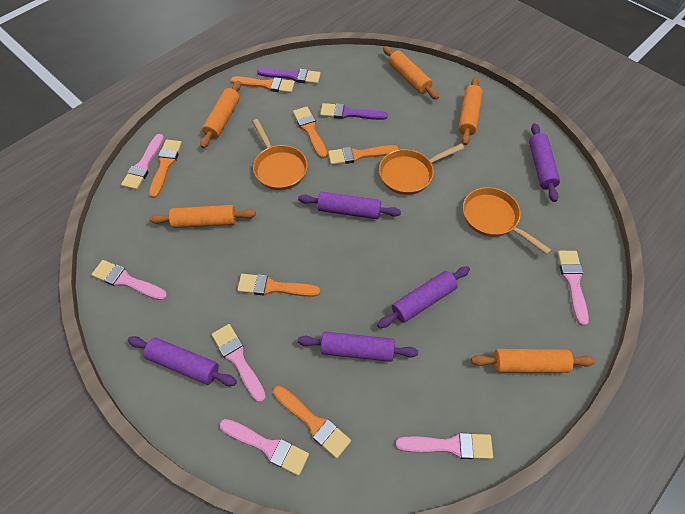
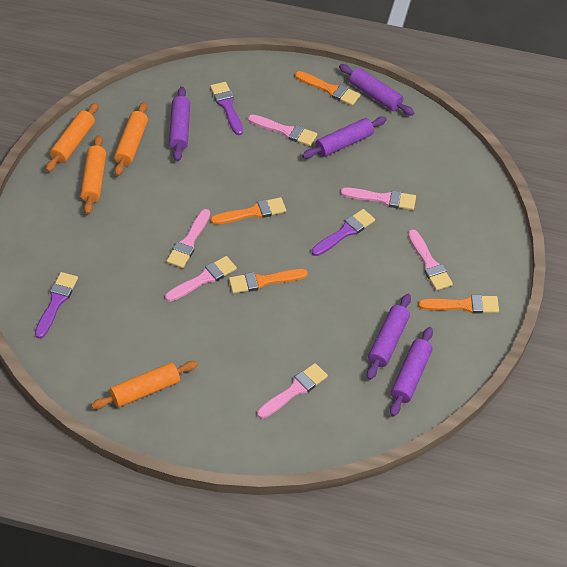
orange brush: 6 -> 4
orange pan: 3 -> 0
orange rolling pin: 5 -> 4
purple brush: 2 -> 3

